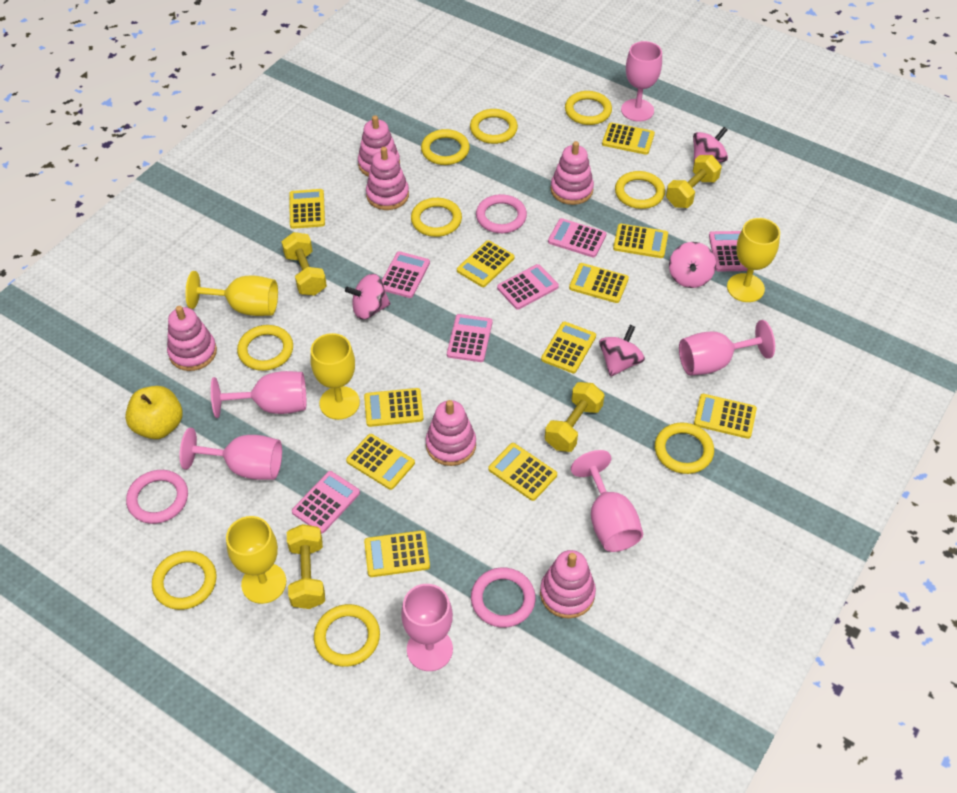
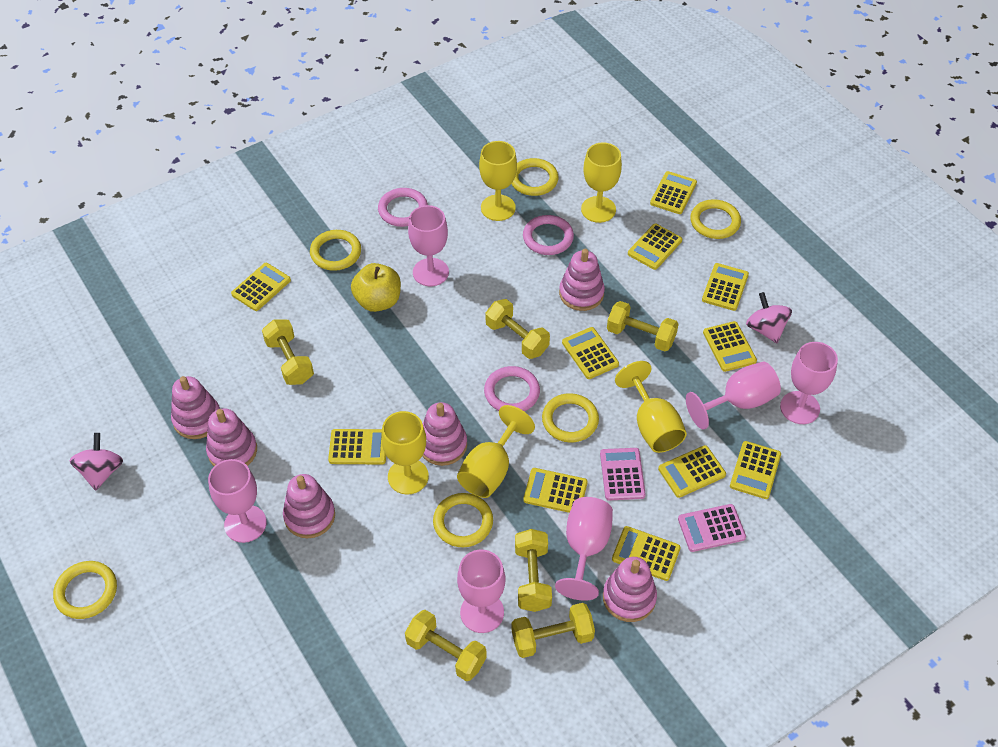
pink calculator: 6 -> 2
pink spinning top: 4 -> 2
yellow dumbbell: 4 -> 6
yellow goblet: 4 -> 5
yellow ring: 9 -> 6

